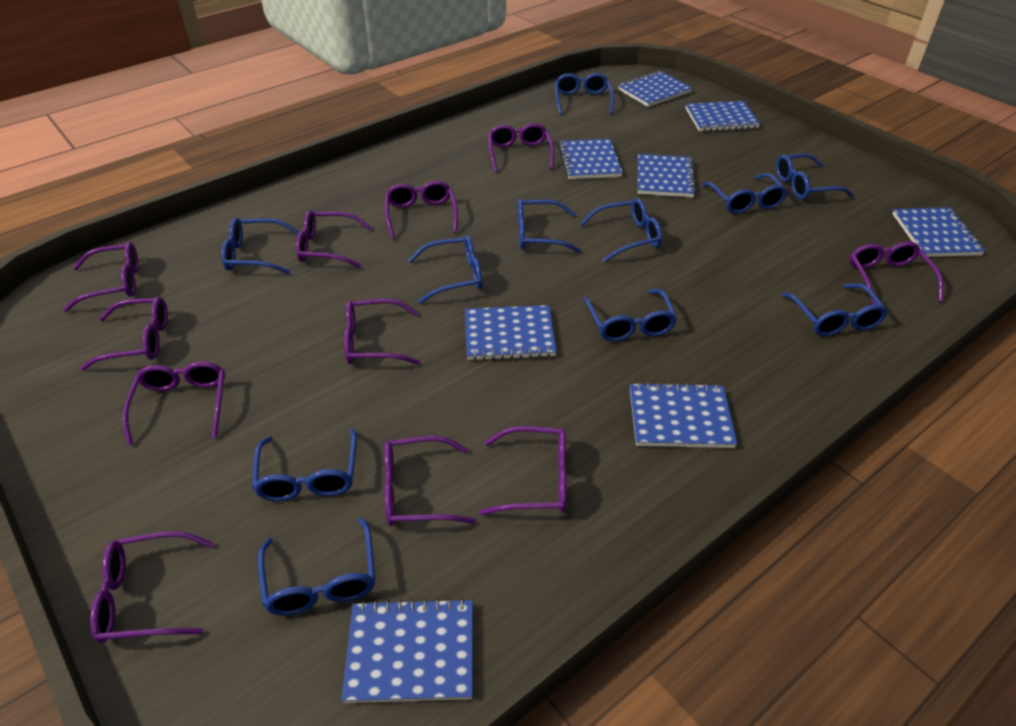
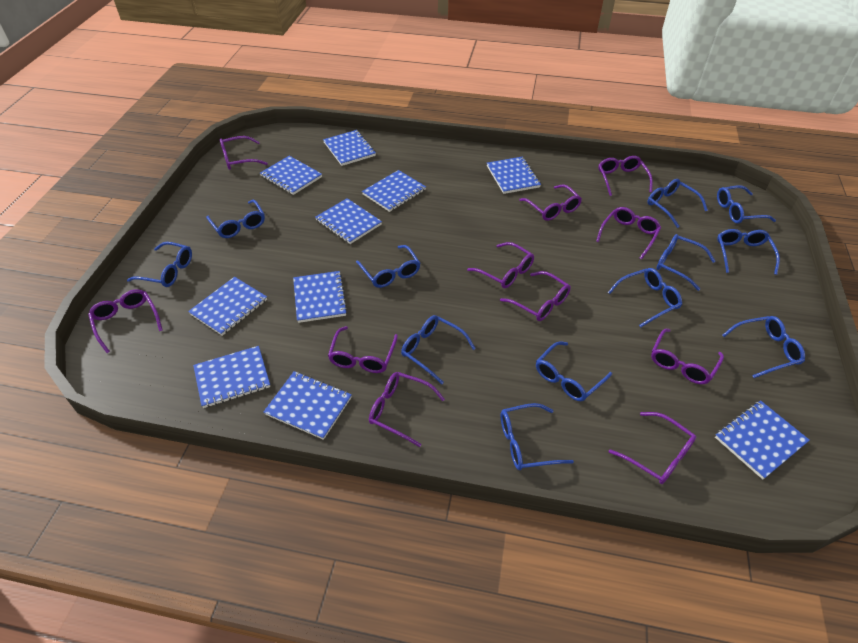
blue glasses: 11 -> 12
blue notebook: 8 -> 10

